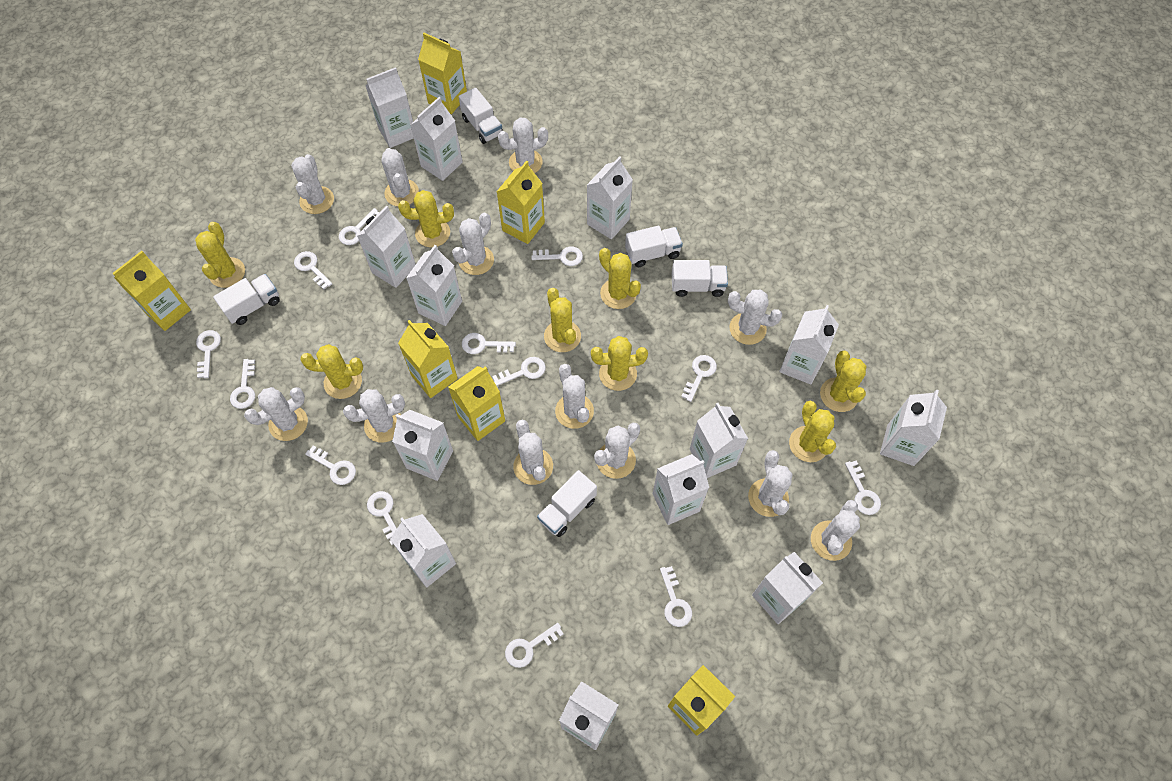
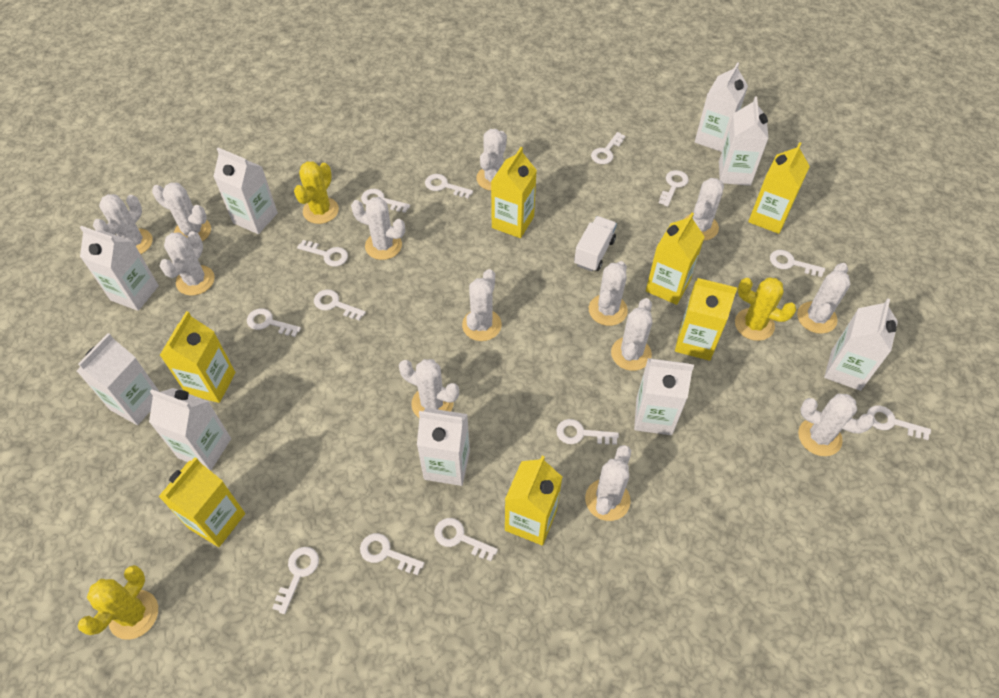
white cactus: 12 -> 13
white carton: 13 -> 9
white truck: 5 -> 1
yellow cactus: 8 -> 3
yellow carton: 6 -> 7

